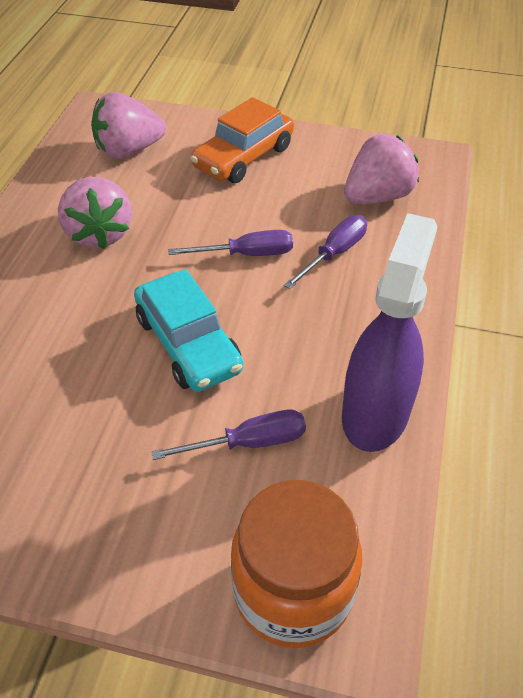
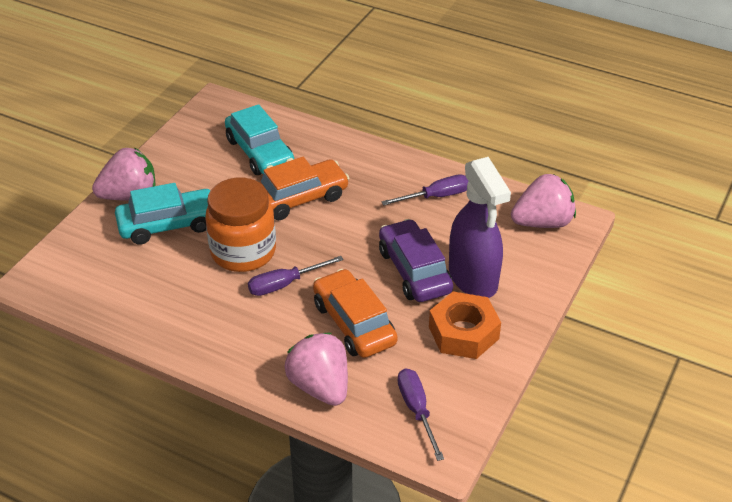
orange car: 1 -> 2
orange nut: 0 -> 1
purple car: 0 -> 1
turquoise car: 1 -> 2

